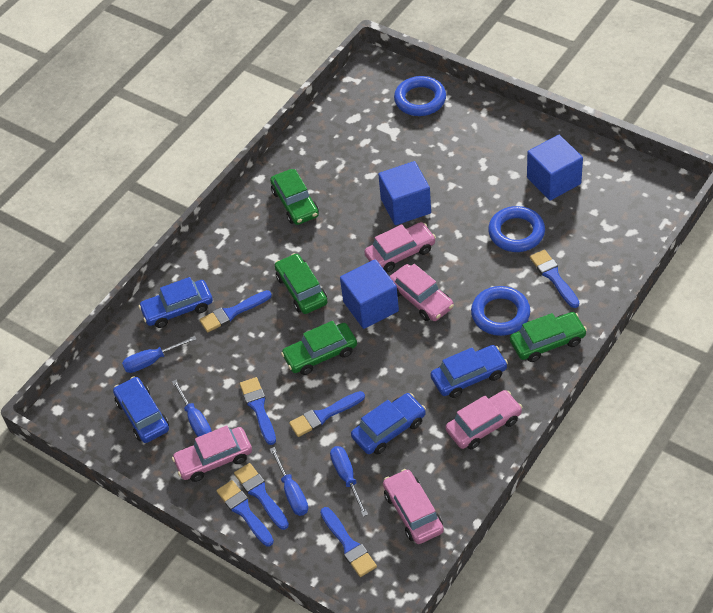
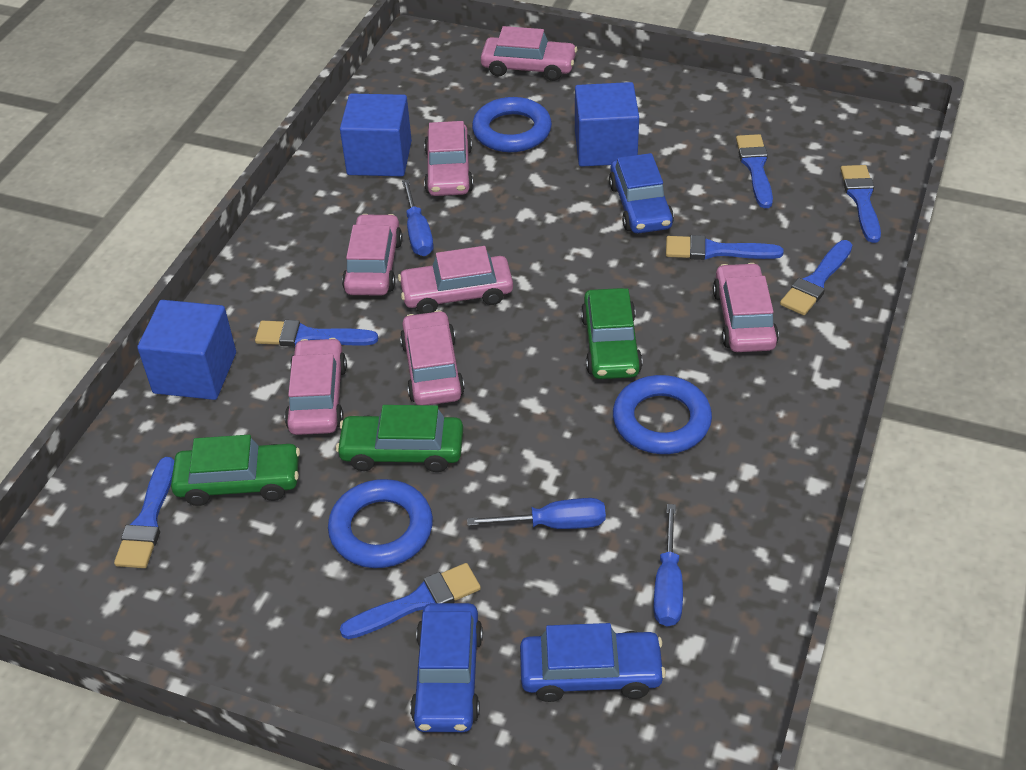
blue car: 4 -> 3
blue screwdriver: 4 -> 3
green car: 4 -> 3
pink car: 5 -> 7

